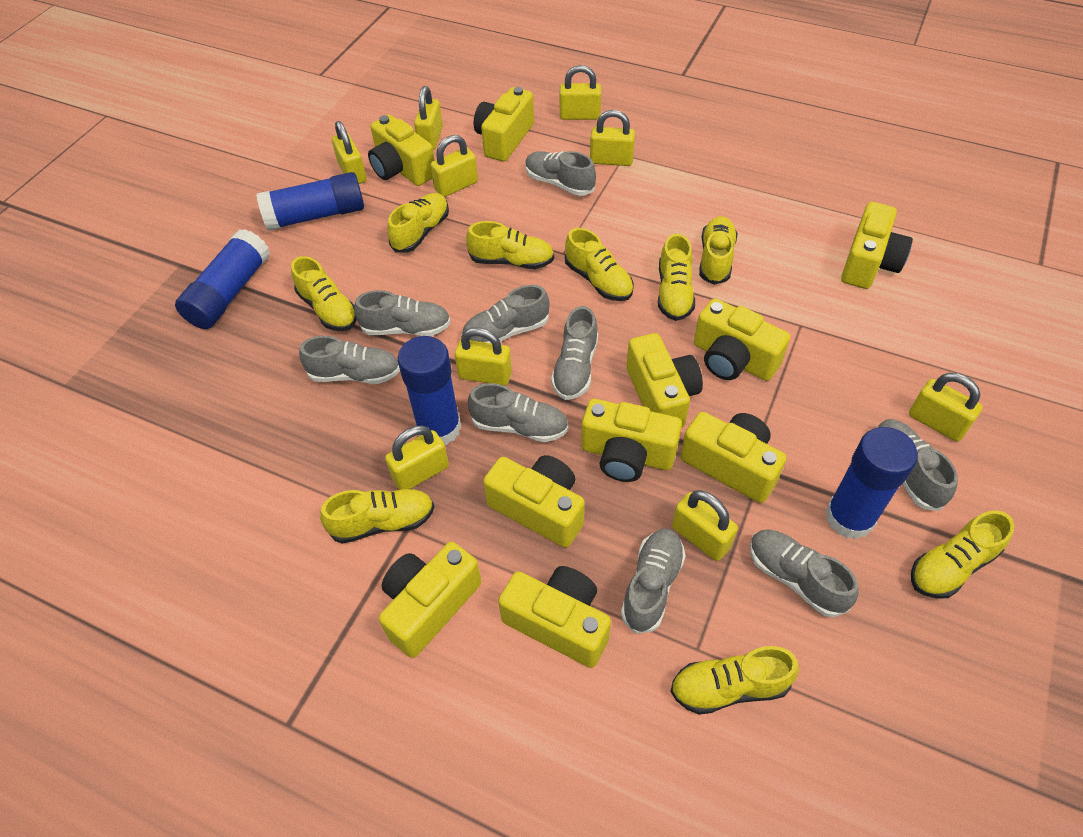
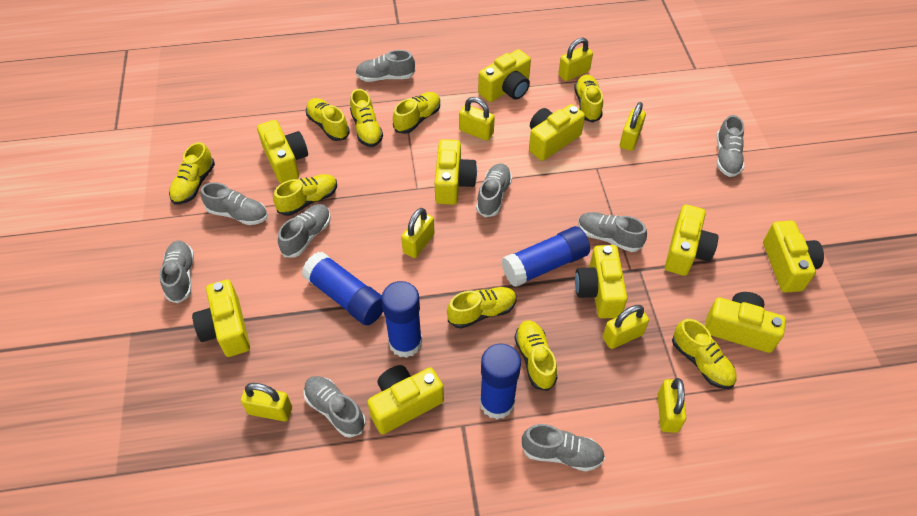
yellow padlock: 9 -> 7

